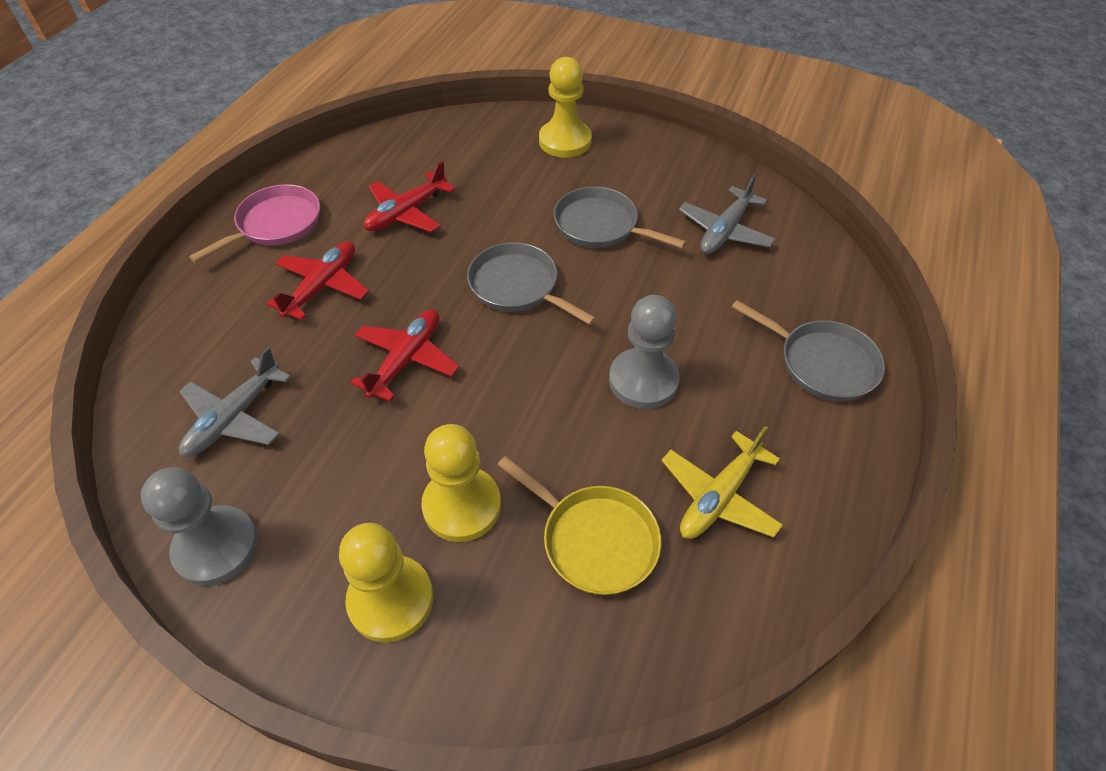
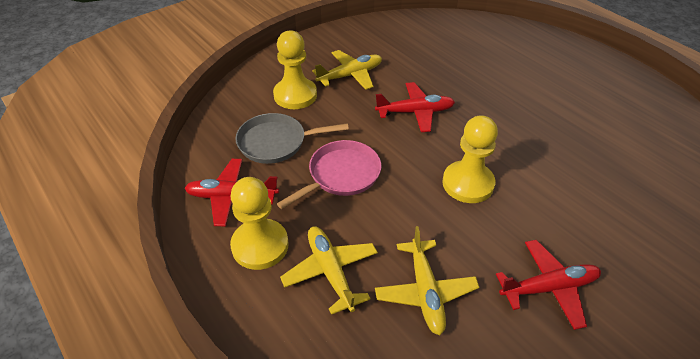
grey pan: 3 -> 1
grey pawn: 2 -> 0
grey plane: 2 -> 0
yellow pan: 1 -> 0
yellow plane: 1 -> 3

